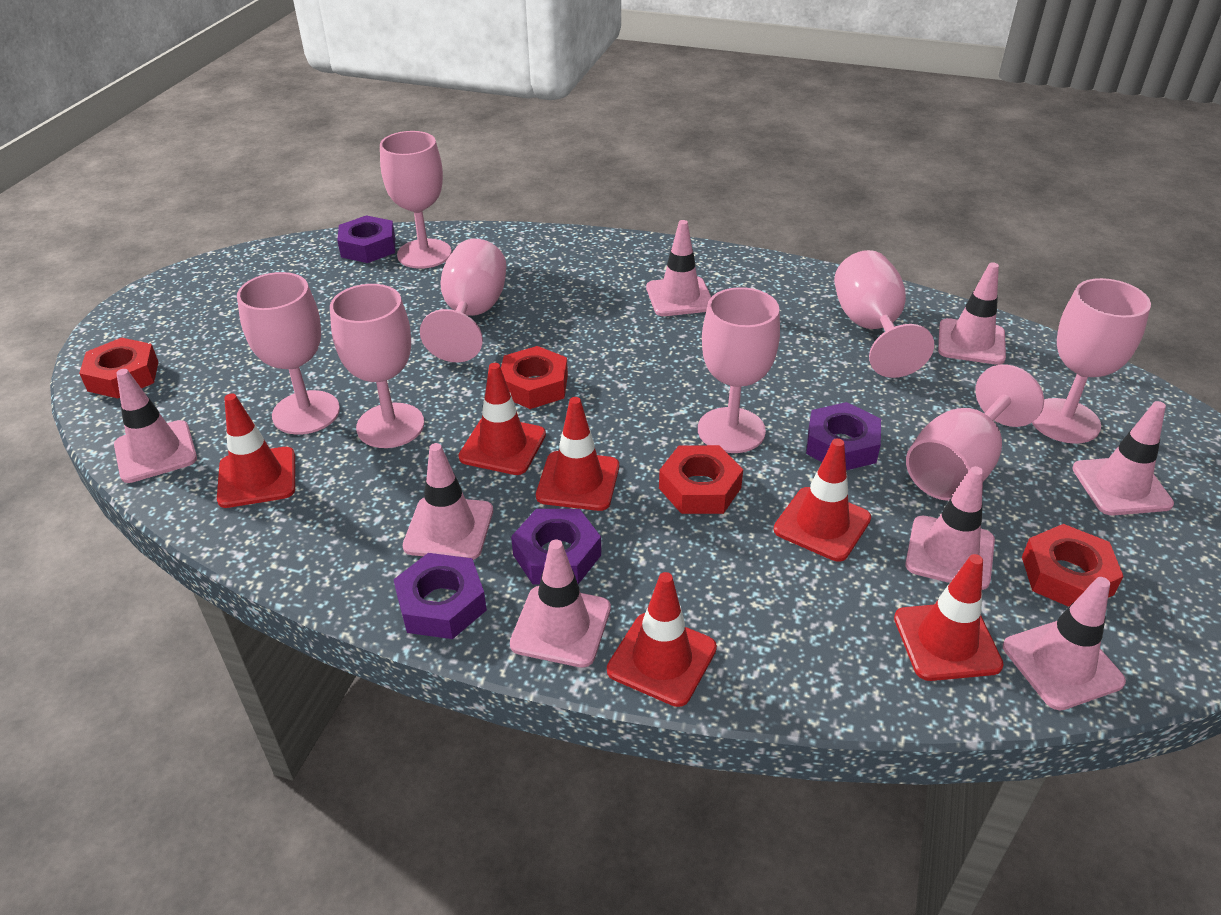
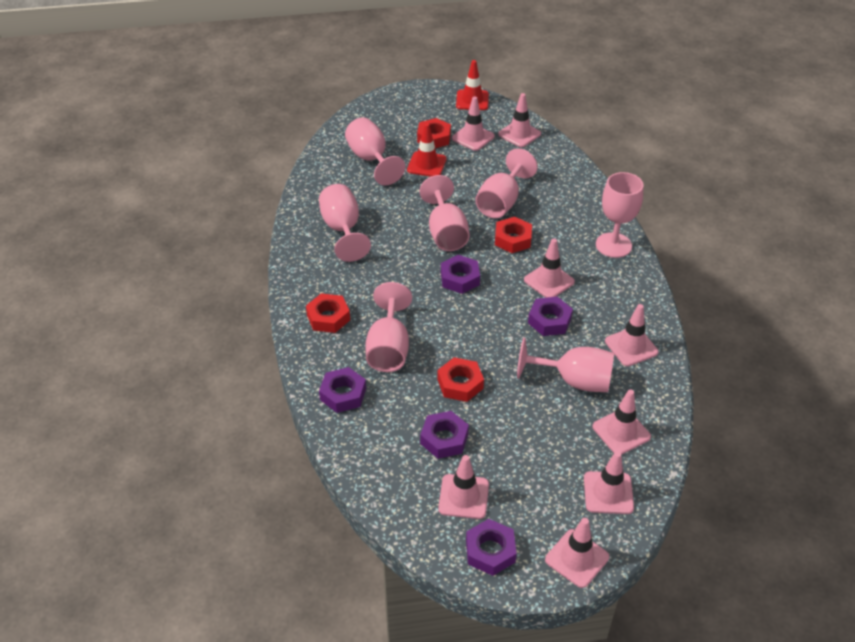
pink goblet: 8 -> 7
purple nut: 4 -> 5
red traffic cone: 6 -> 2

